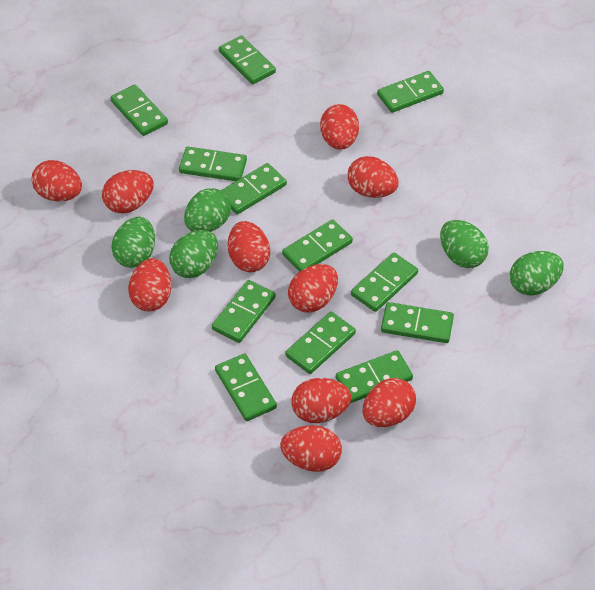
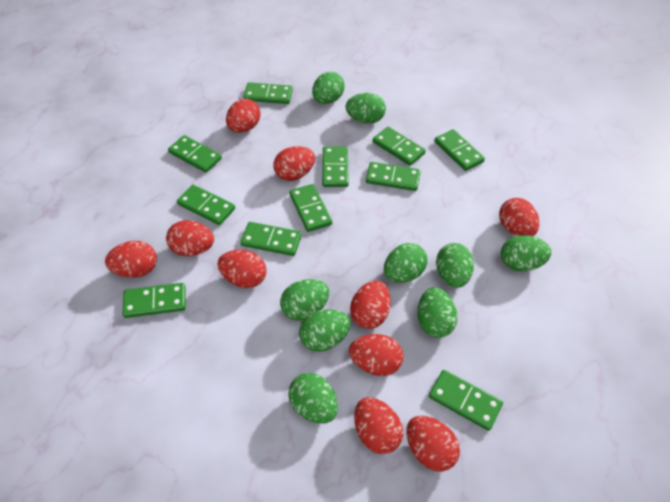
green domino: 12 -> 11
green egg: 5 -> 9

